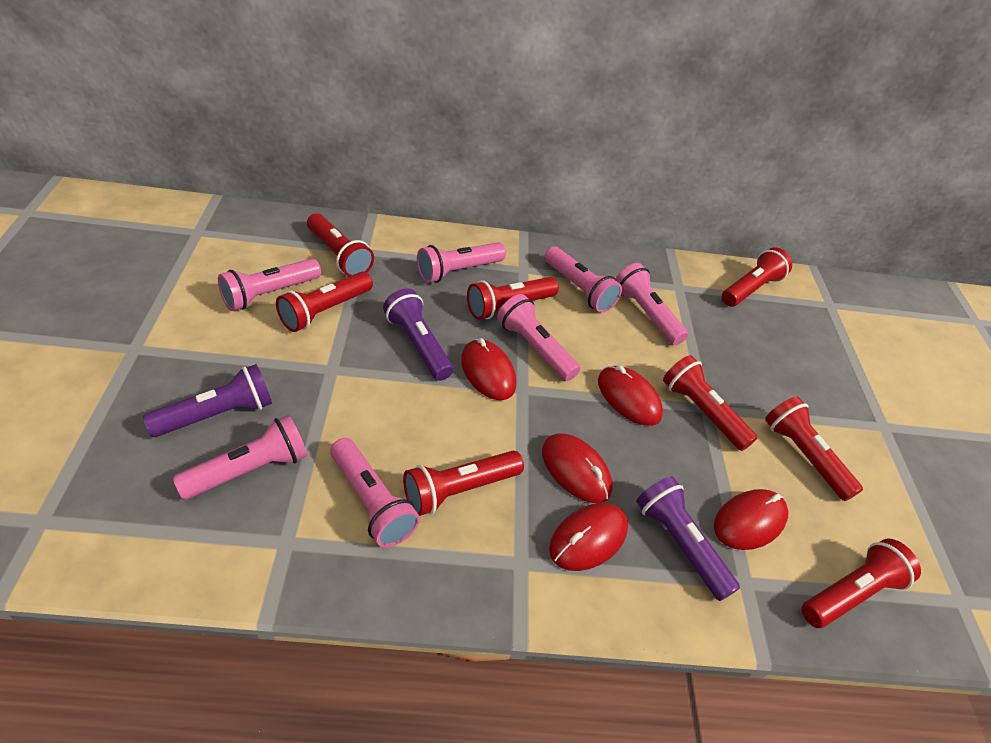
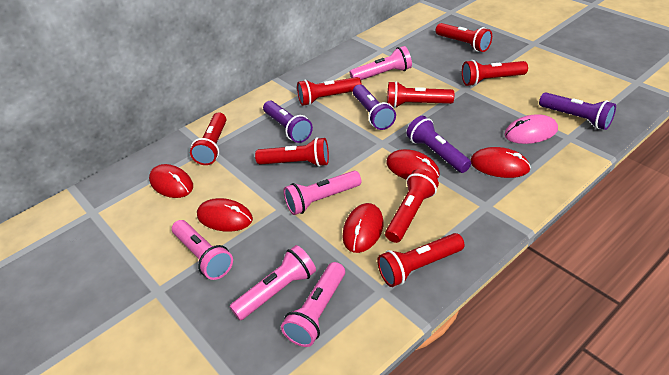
pink flashlight: 7 -> 5
pink mouse: 0 -> 1
purple flashlight: 3 -> 4

